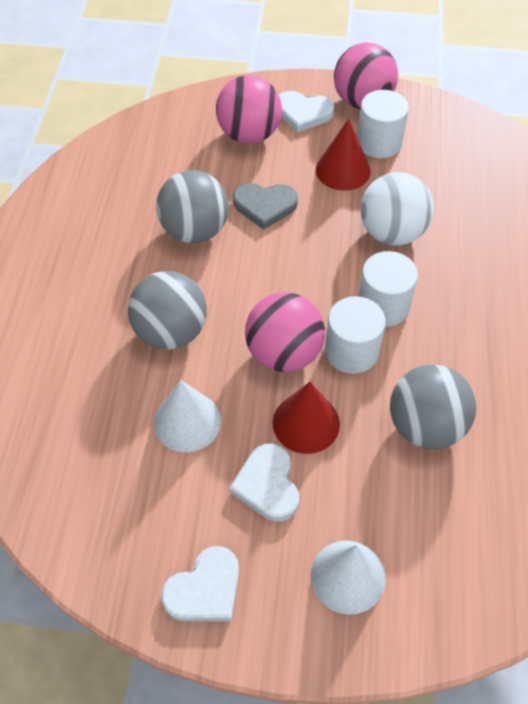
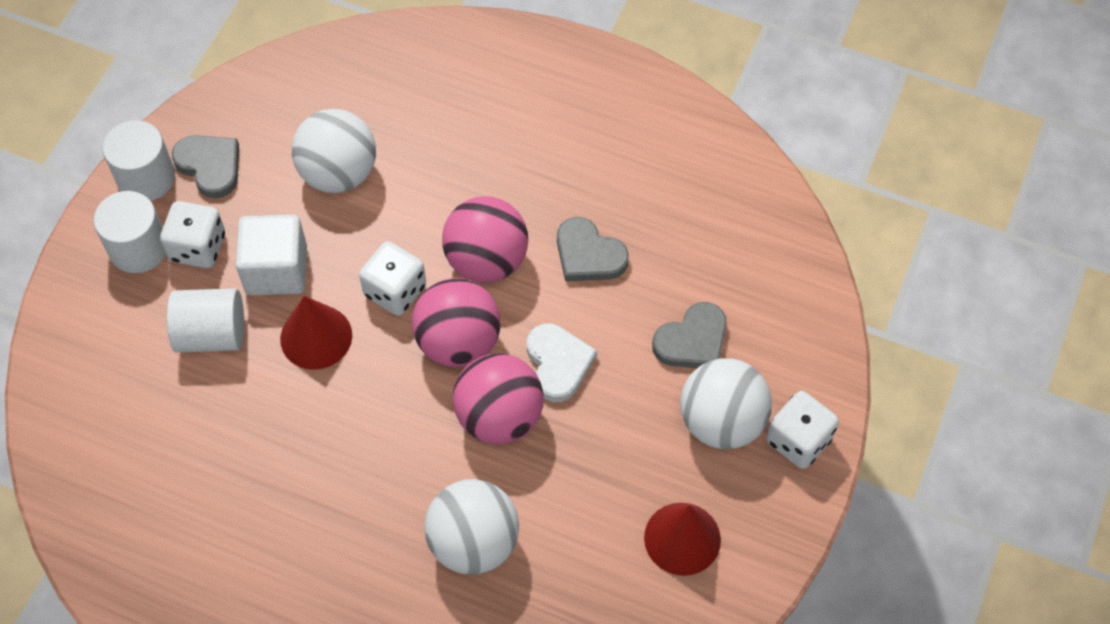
grey ball: 3 -> 0
grey heart: 1 -> 3
white ball: 1 -> 3
white cone: 2 -> 0
white cube: 0 -> 1
white dice: 0 -> 3
white heart: 3 -> 1

